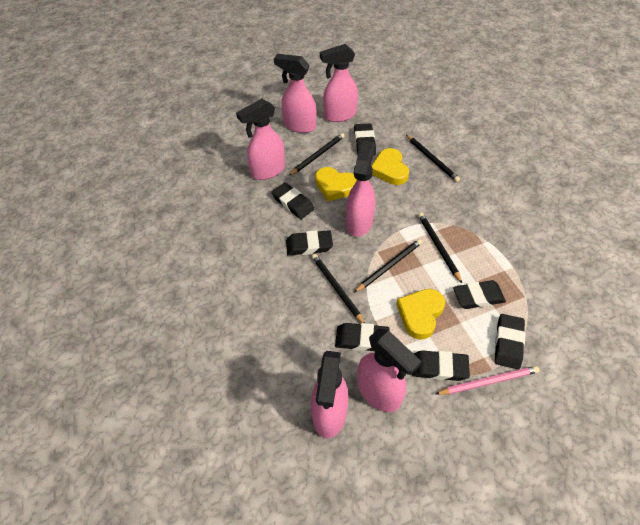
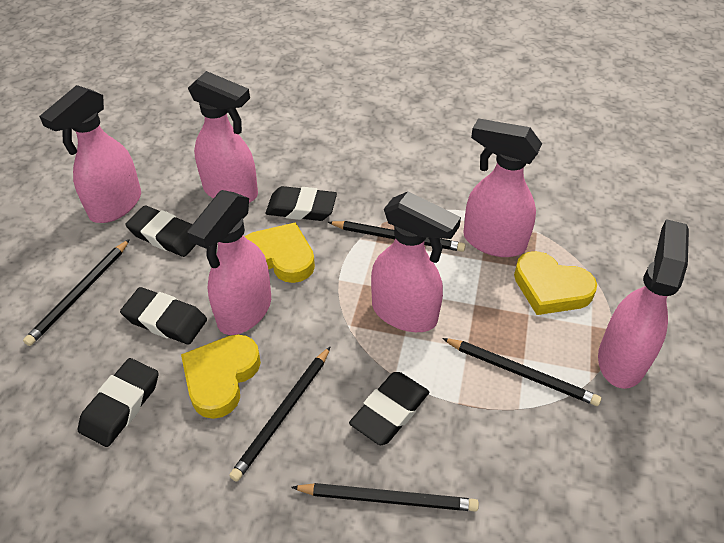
black eraser: 7 -> 5
pink pencil: 1 -> 0

